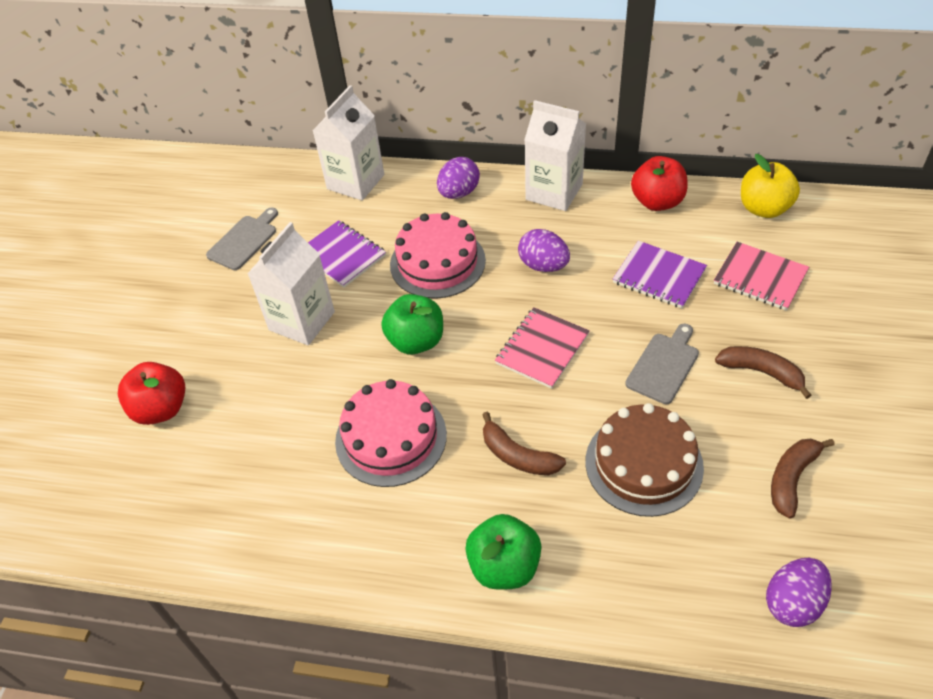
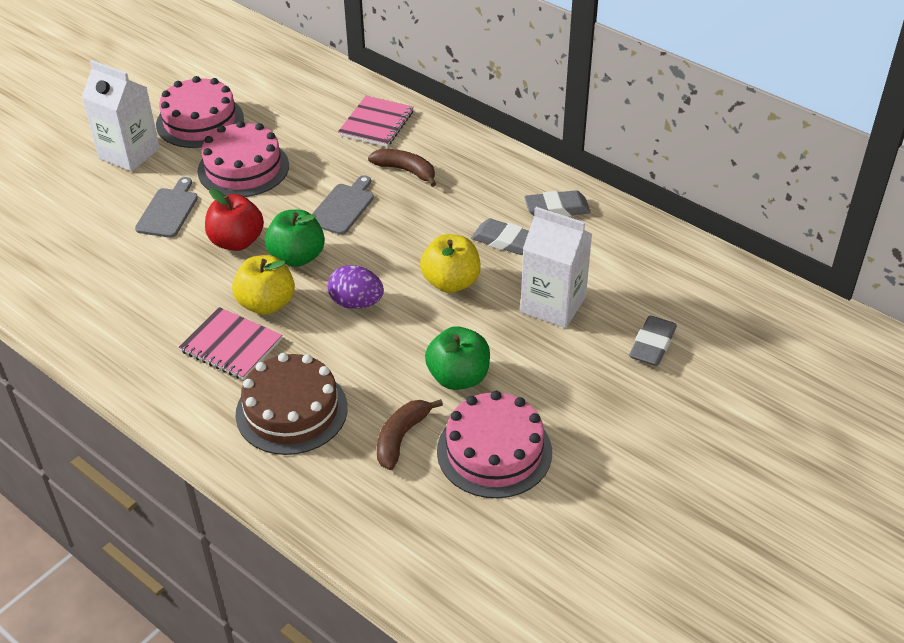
brown banana: 3 -> 2
grey eraser: 0 -> 3
pink cake: 2 -> 3
purple egg: 3 -> 1
purple notebook: 2 -> 0
red apple: 2 -> 1
white carton: 3 -> 2
yellow apple: 1 -> 2

